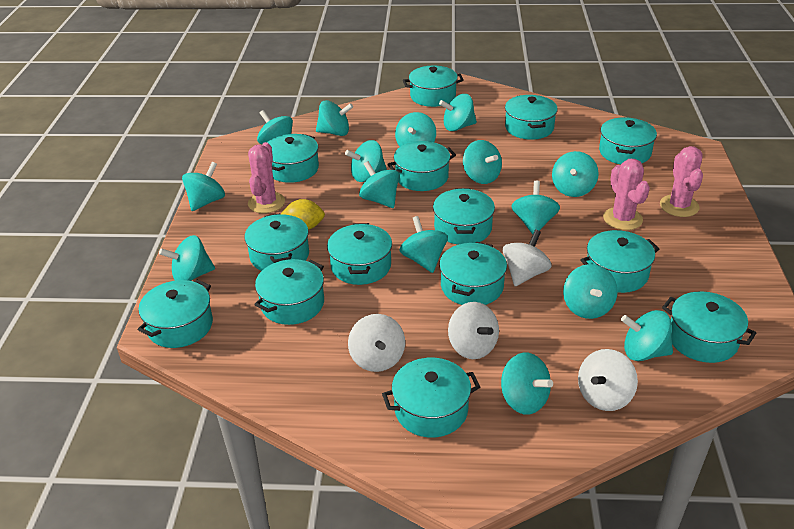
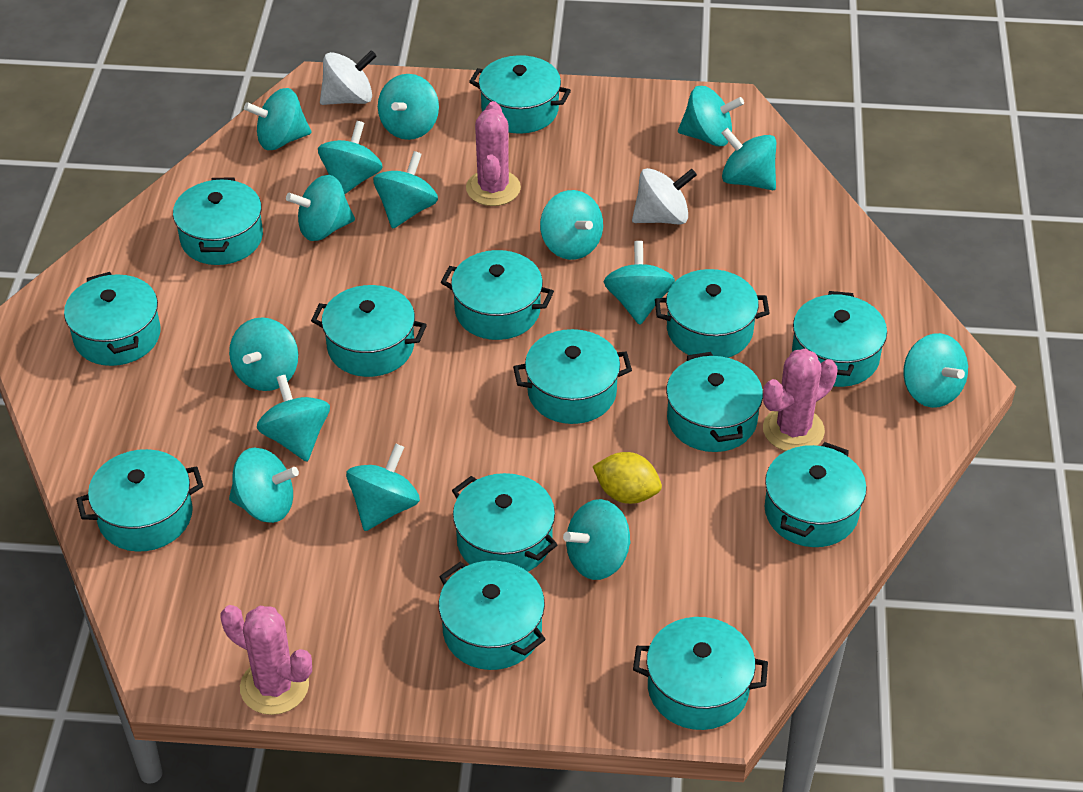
white spinning top: 4 -> 2

